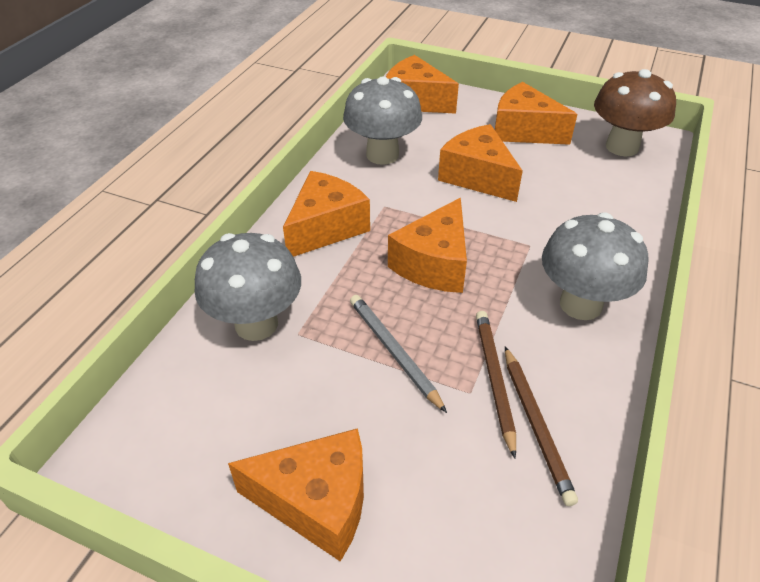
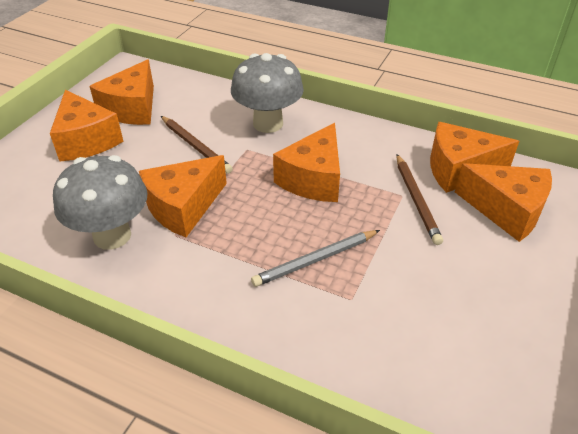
brown mushroom: 1 -> 0
grey mushroom: 3 -> 2

